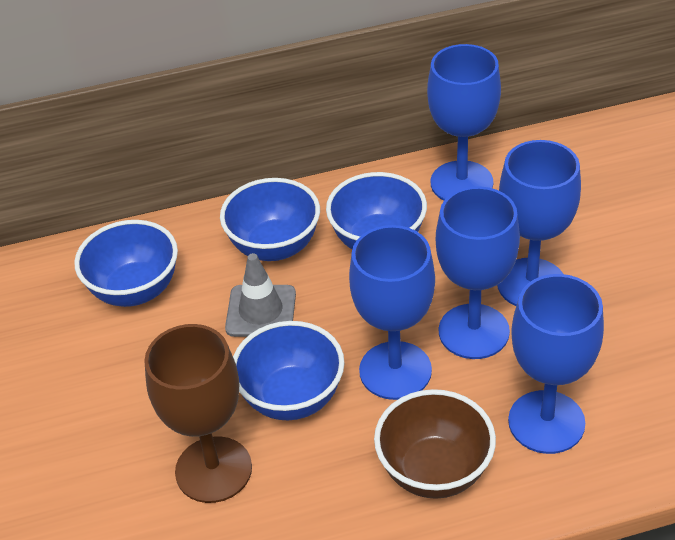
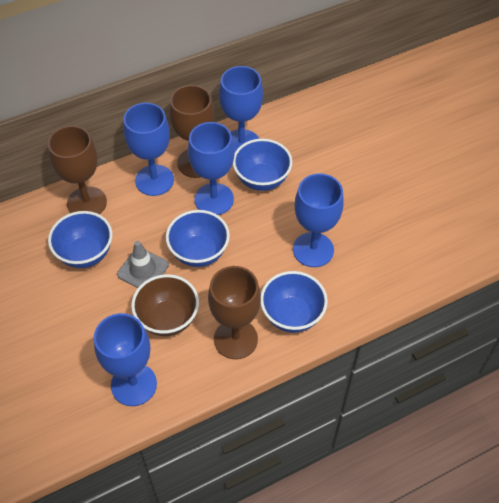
brown goblet: 1 -> 3

